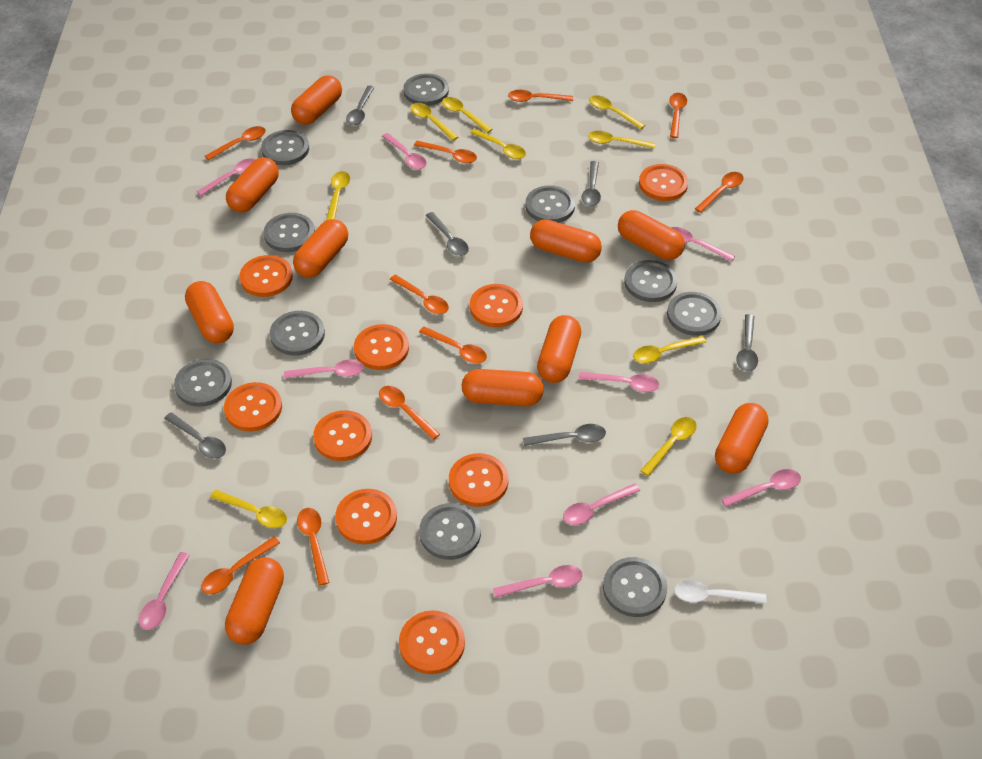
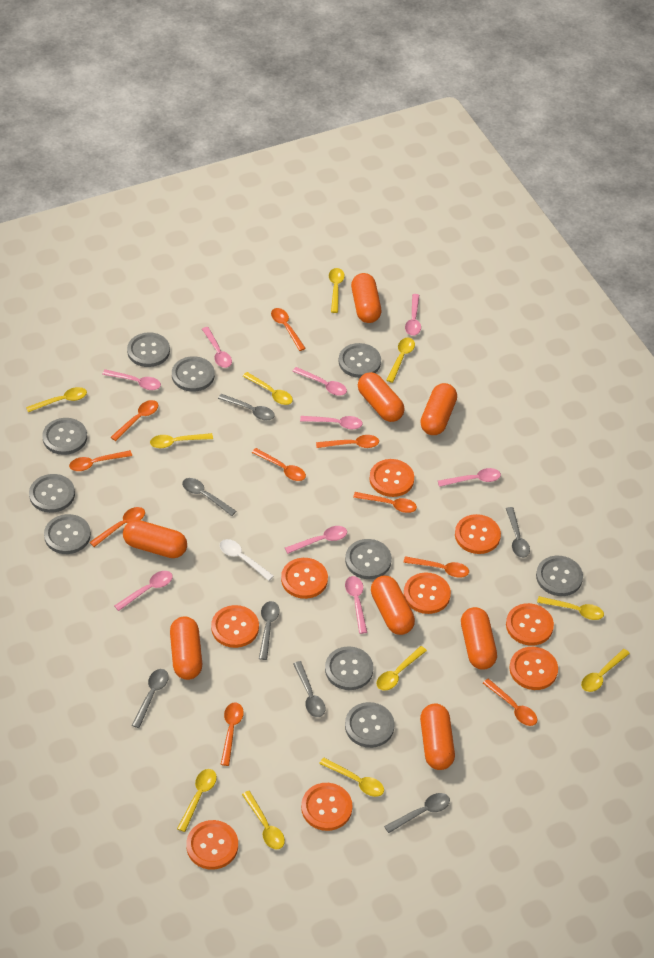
grey spoon: 6 -> 7
orange capsule: 10 -> 8
yellow spoon: 9 -> 11

